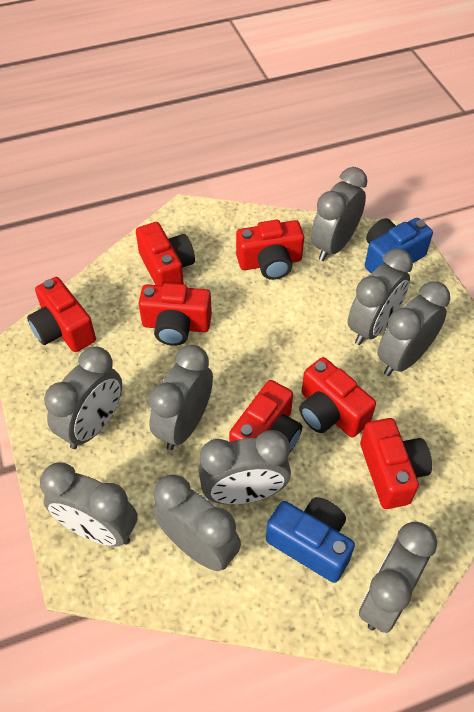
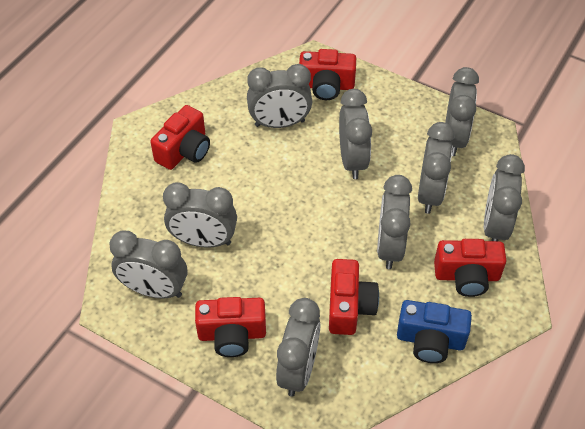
blue camera: 2 -> 1
red camera: 7 -> 5

